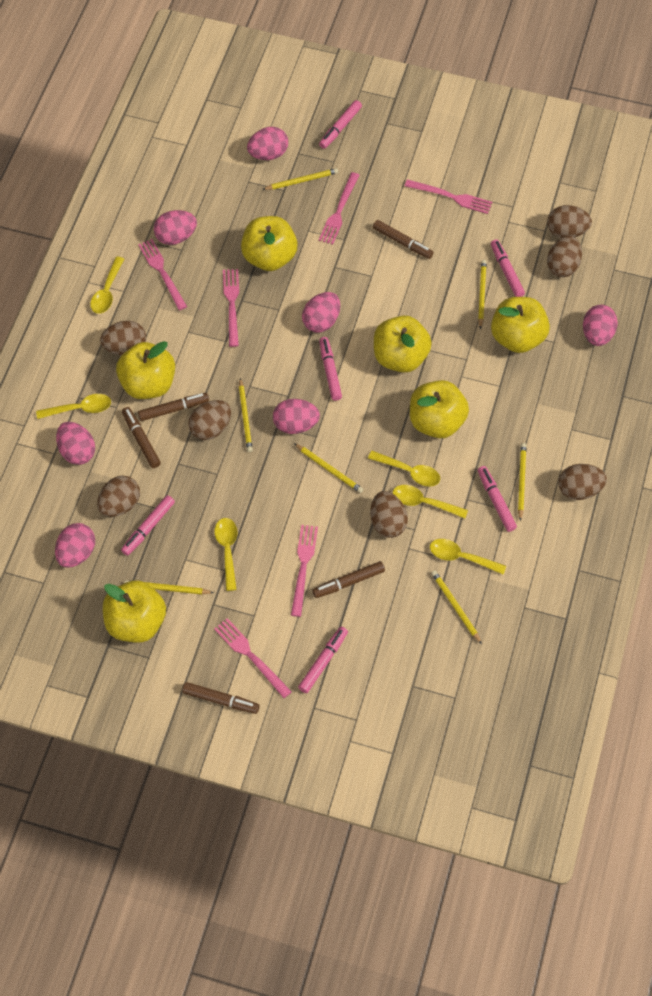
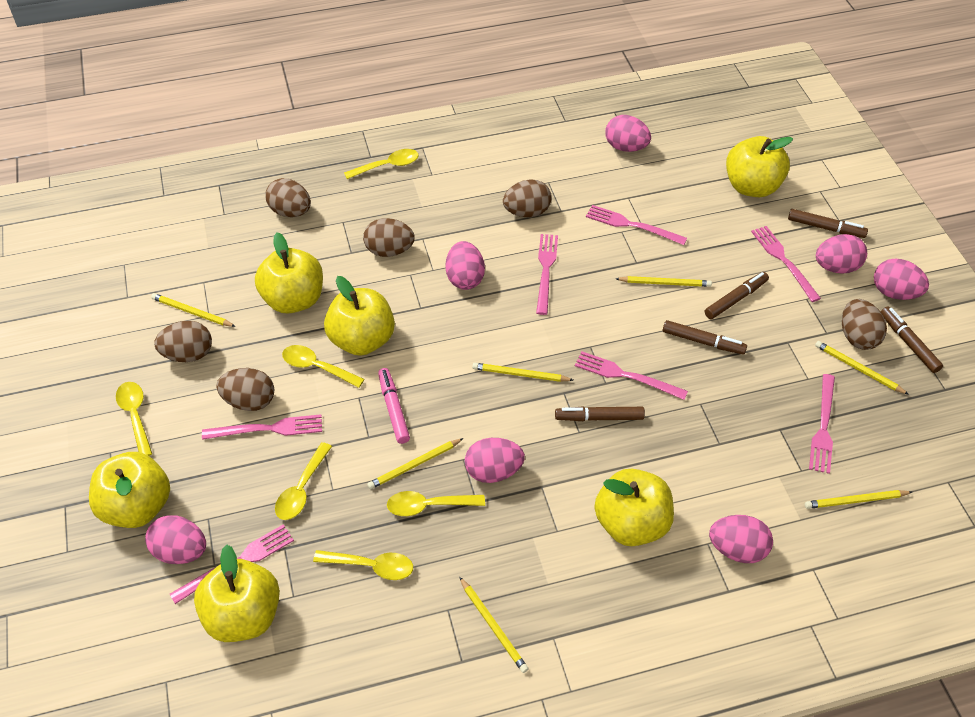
brown egg: 7 -> 6
pink fork: 6 -> 7
pink marker: 6 -> 1

